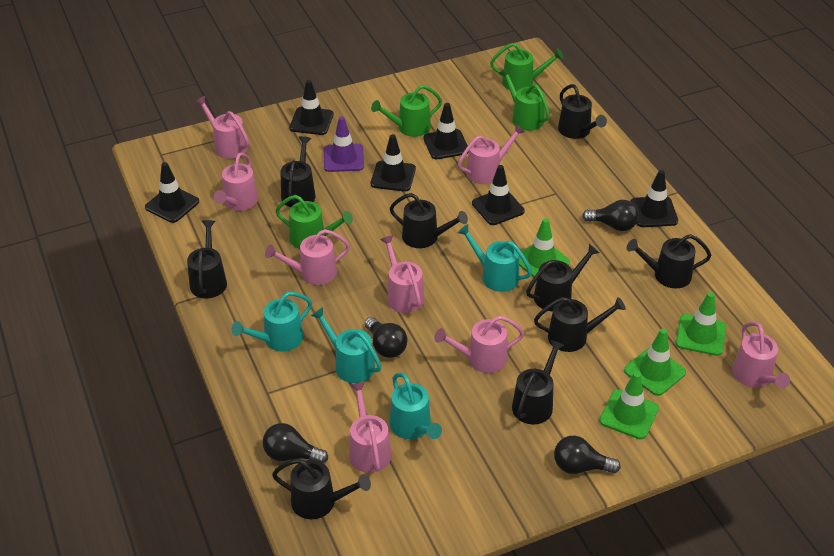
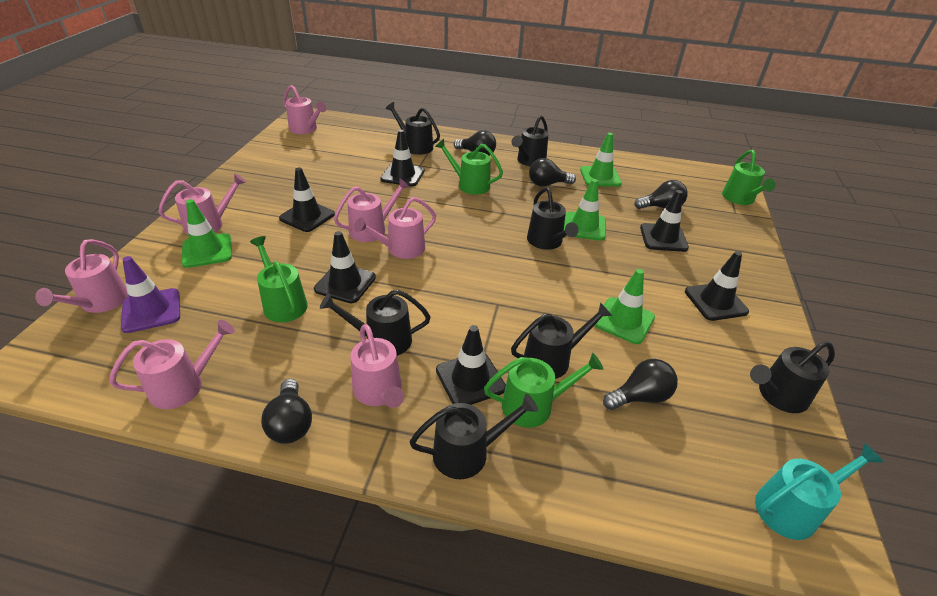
black light bulb: 4 -> 5
black watering can: 9 -> 7
pink watering can: 8 -> 7
turquoise watering can: 4 -> 1

